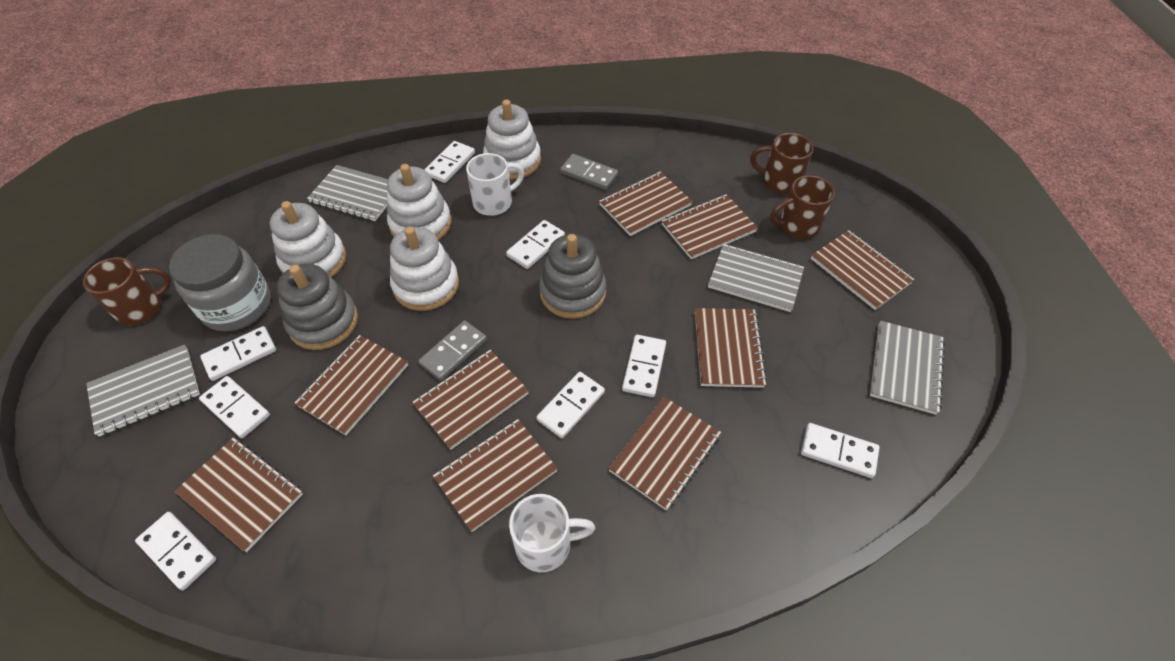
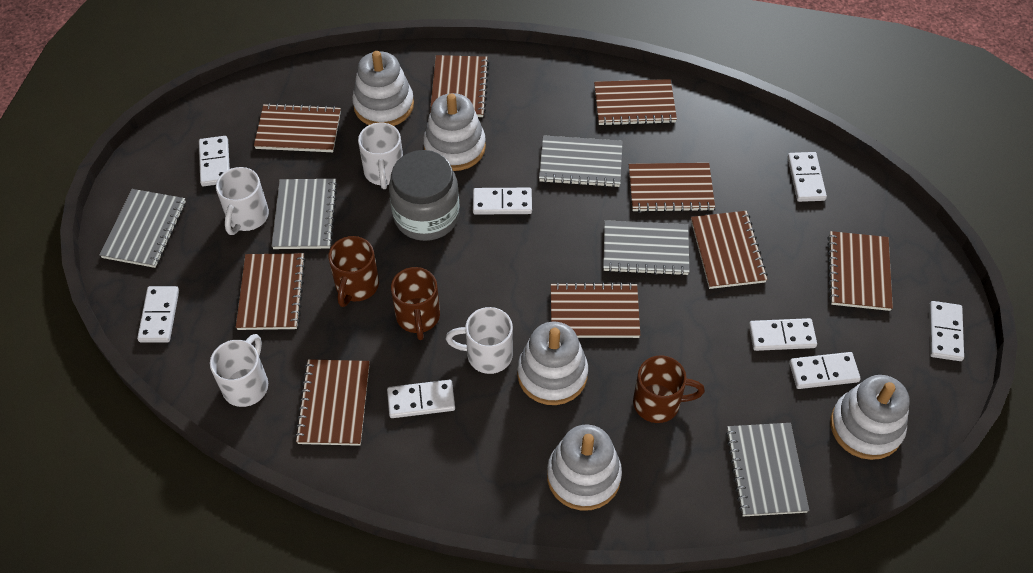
grey domino: 2 -> 0
grey notebook: 4 -> 5
grey stacking toy: 2 -> 0
white mug: 2 -> 4
white stacking toy: 4 -> 5

